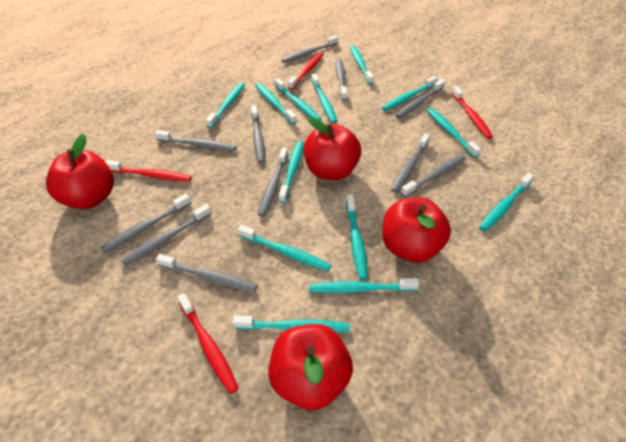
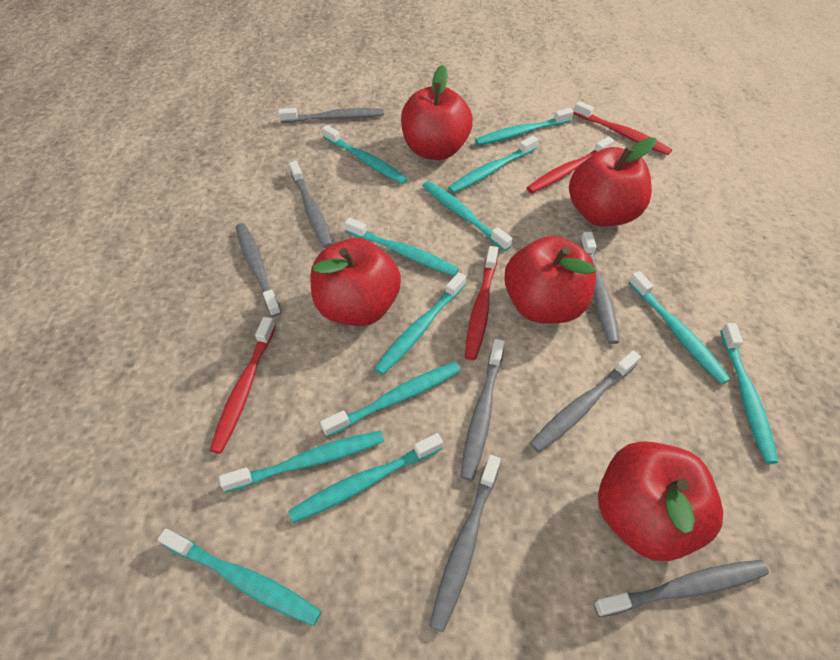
grey toothbrush: 11 -> 8
red apple: 4 -> 5
turquoise toothbrush: 13 -> 12

